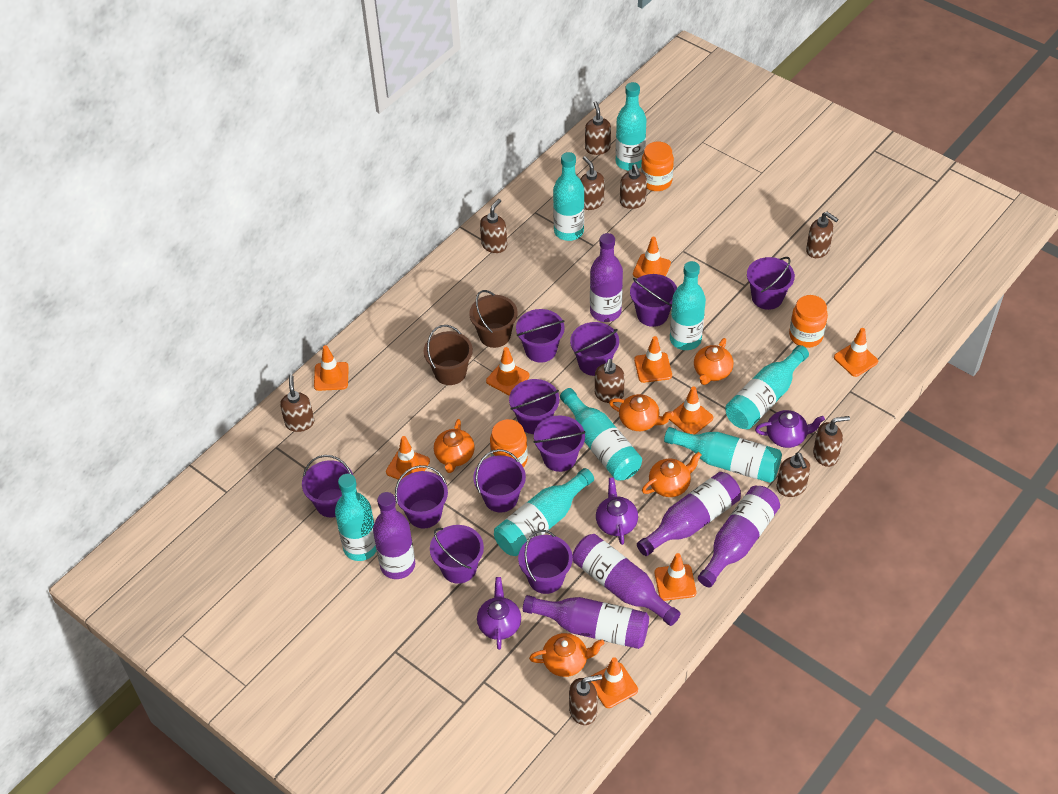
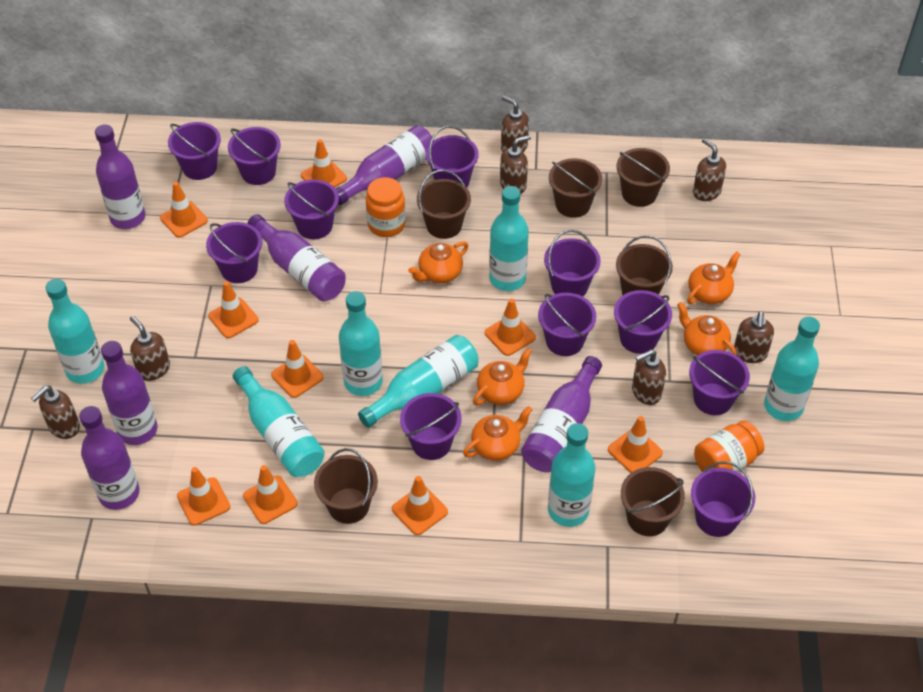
brown bucket: 2 -> 6
brown soap dispenser: 10 -> 7
orange jar: 3 -> 2
purple teapot: 3 -> 0
turquoise bottle: 8 -> 7

